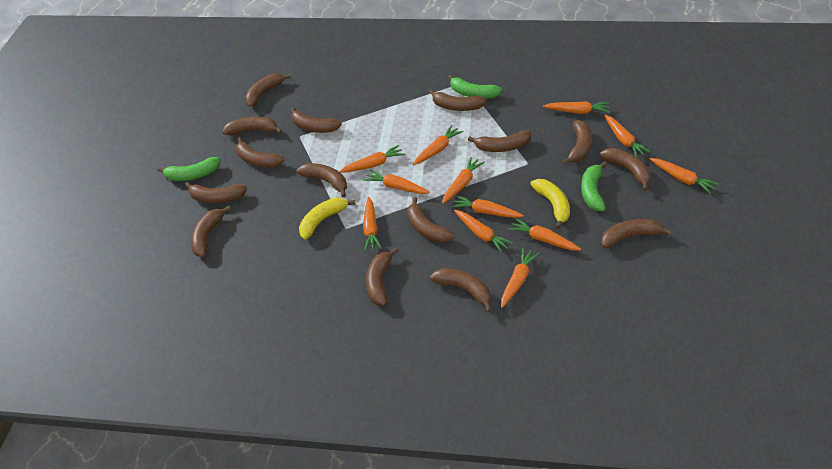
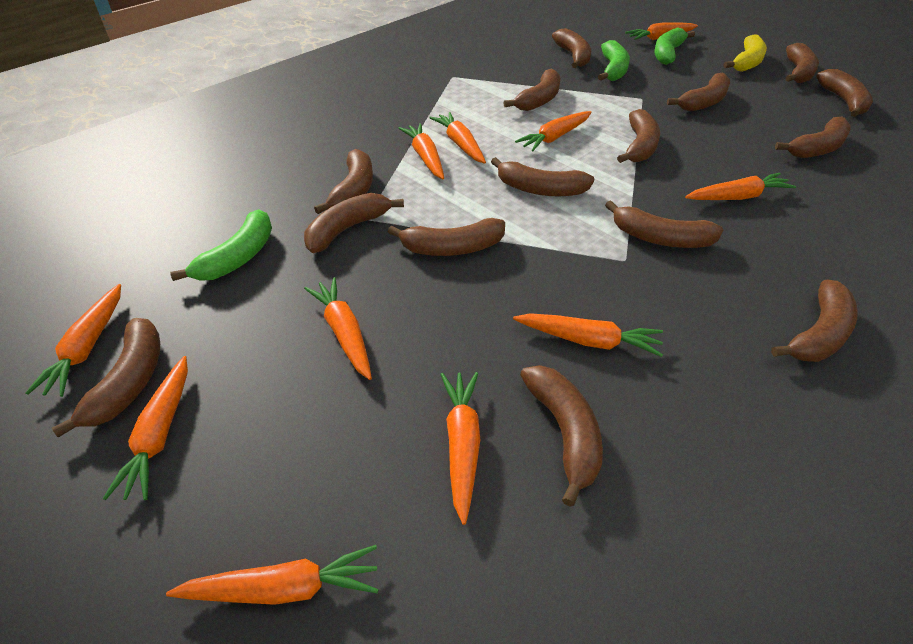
orange carrot: 12 -> 11
yellow banana: 2 -> 1

